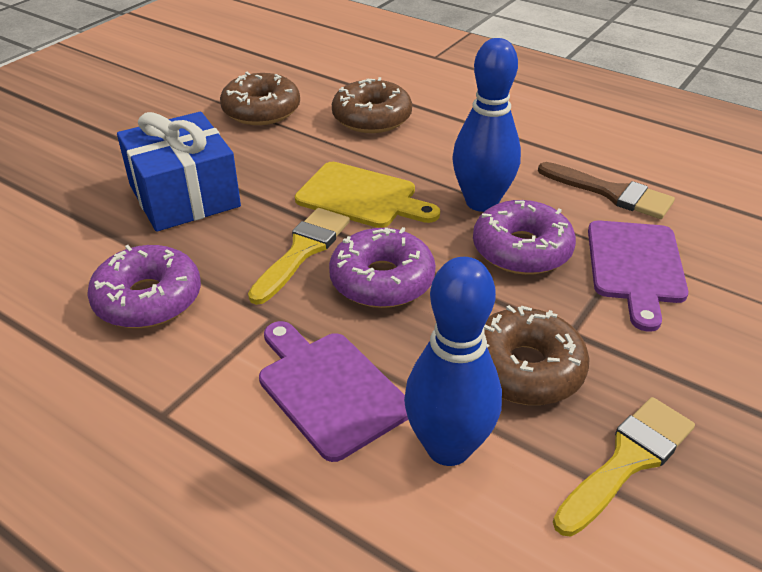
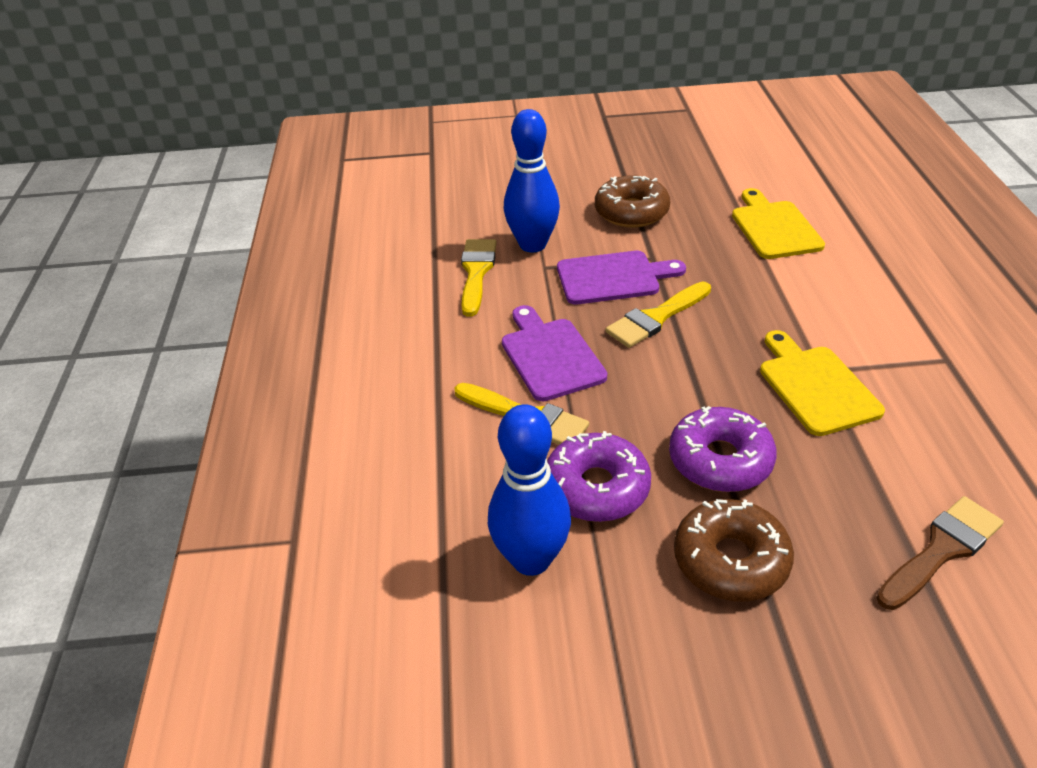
blue gift: 1 -> 0
brown donut: 3 -> 2
purple donut: 3 -> 2
yellow brush: 2 -> 3
yellow cutting board: 1 -> 2

